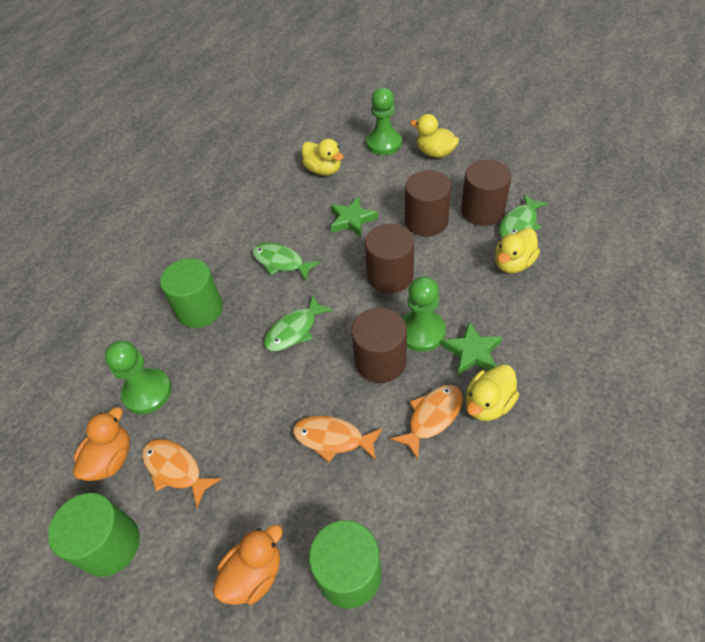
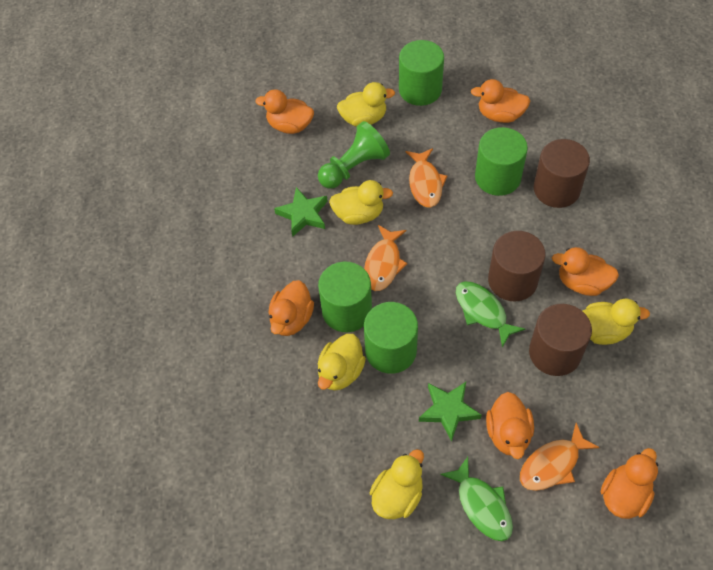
brown cylinder: 4 -> 3
green cylinder: 3 -> 4
green fish: 3 -> 2
green pawn: 3 -> 1
orange duck: 2 -> 6
yellow duck: 4 -> 5

